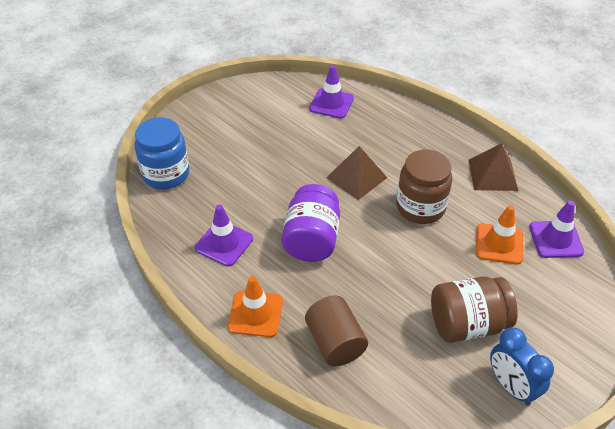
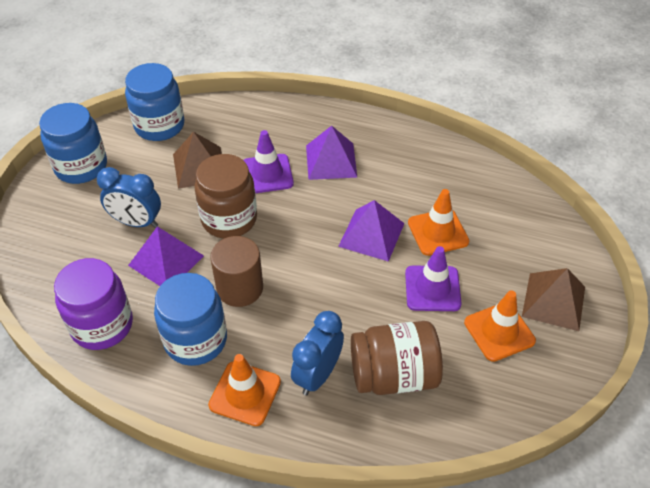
blue clock: 1 -> 2
blue jar: 1 -> 3
orange traffic cone: 2 -> 3
purple pyramid: 0 -> 3
purple traffic cone: 3 -> 2

